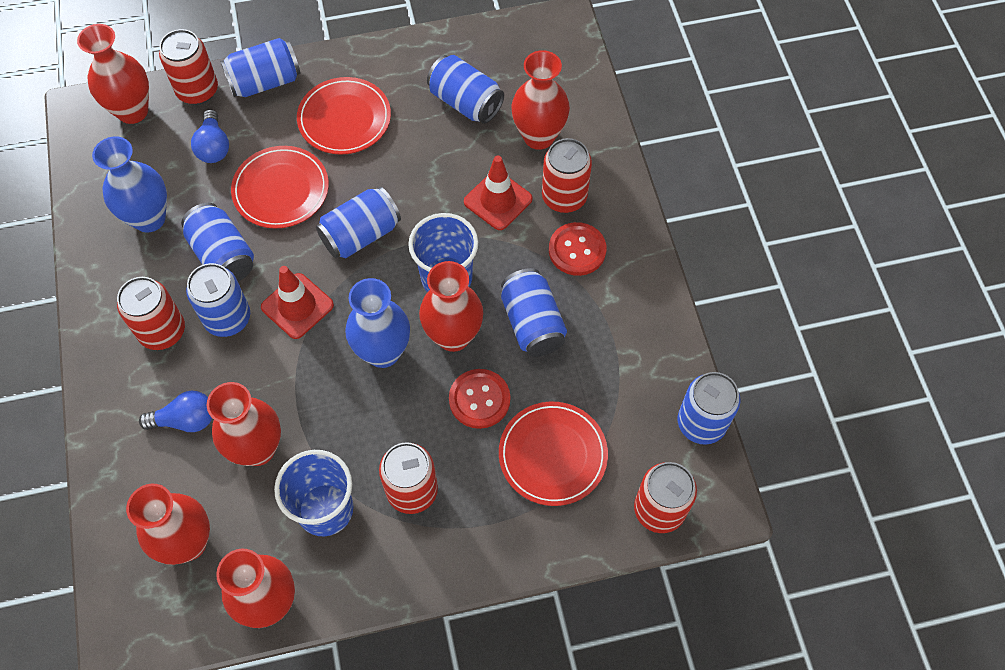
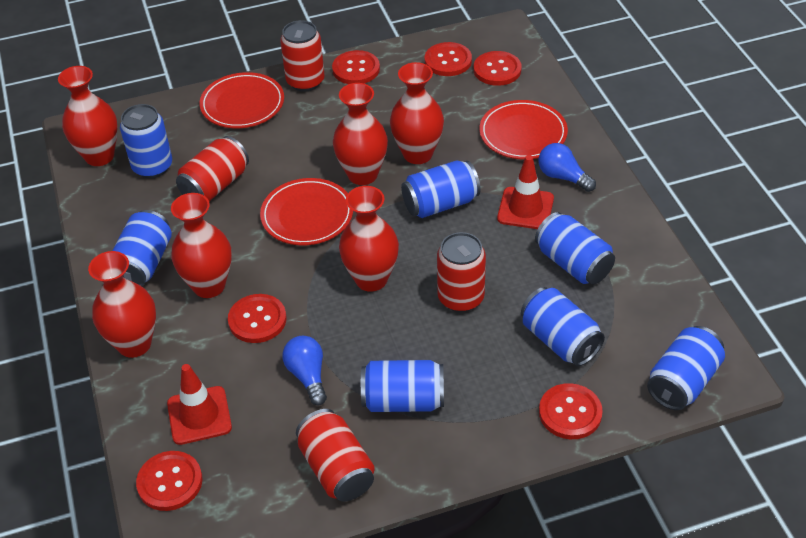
blue cup: 2 -> 0
blue vase: 2 -> 0
red button: 2 -> 6
red can: 5 -> 4

